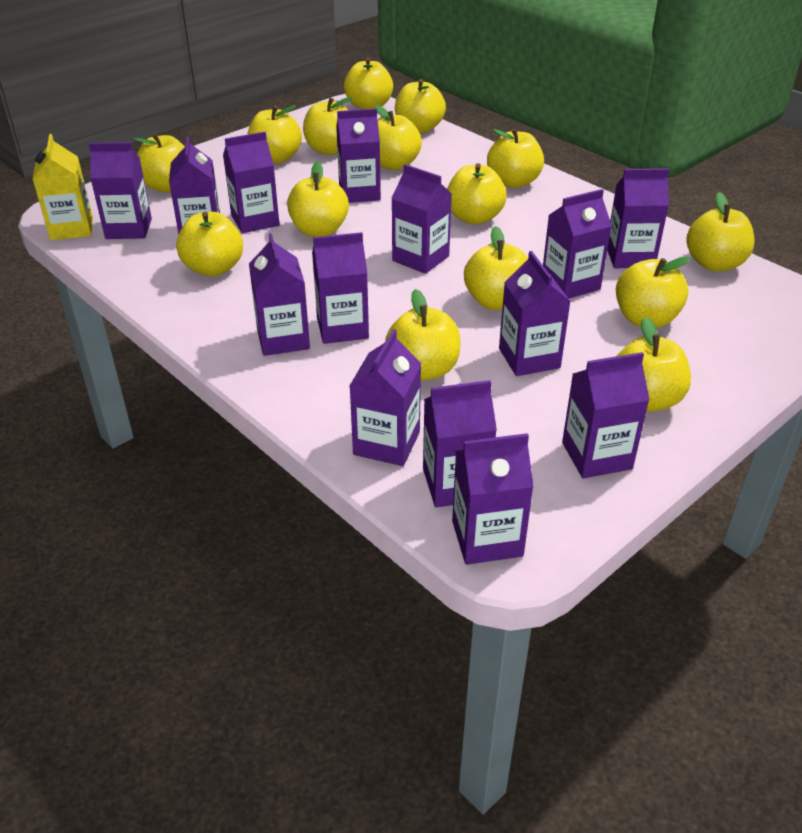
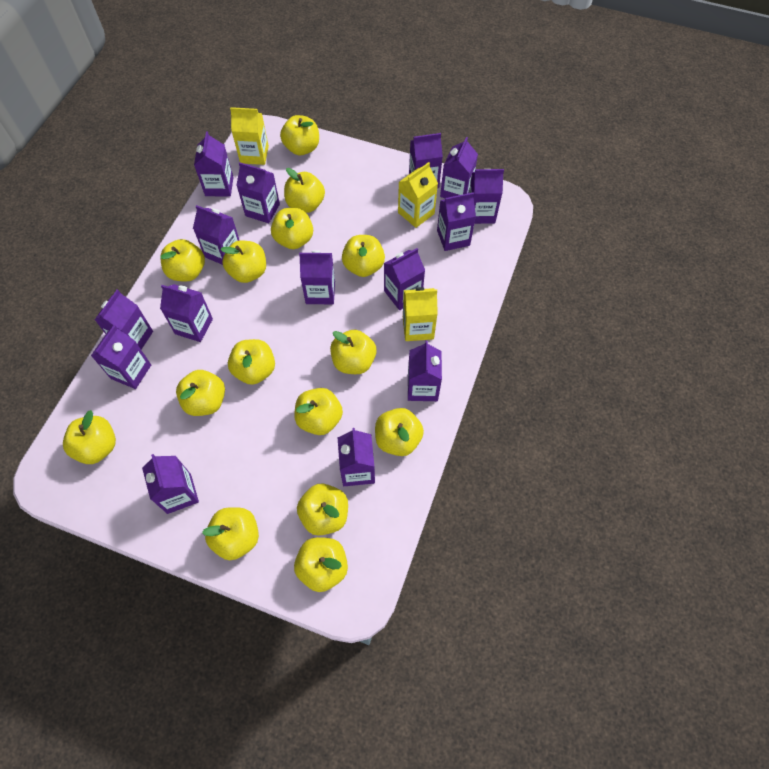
purple carton: 14 -> 15
yellow carton: 1 -> 3

